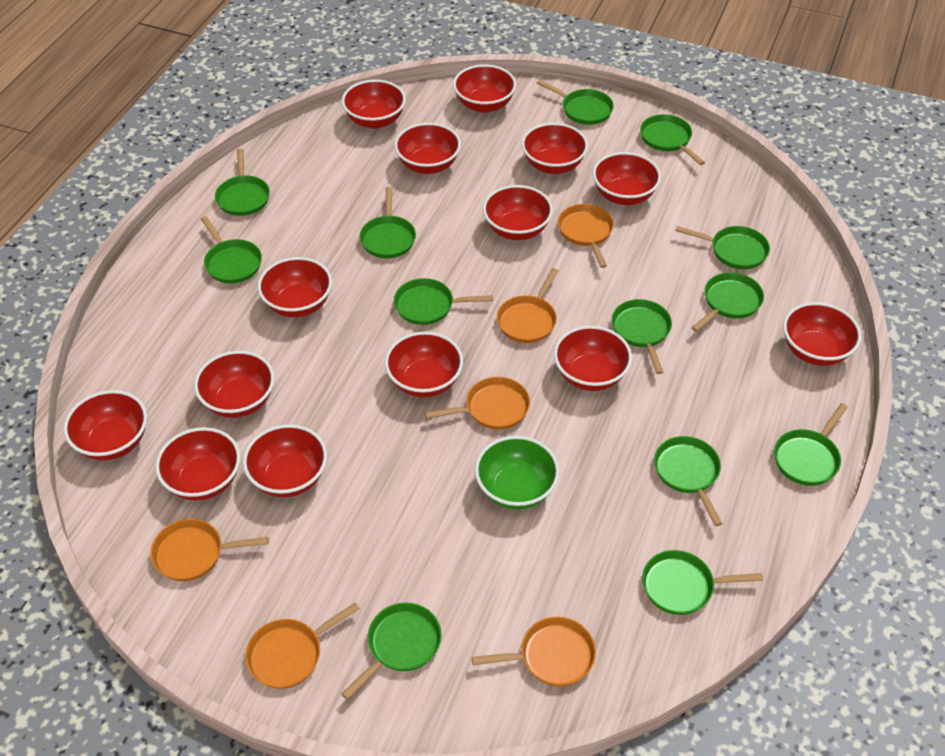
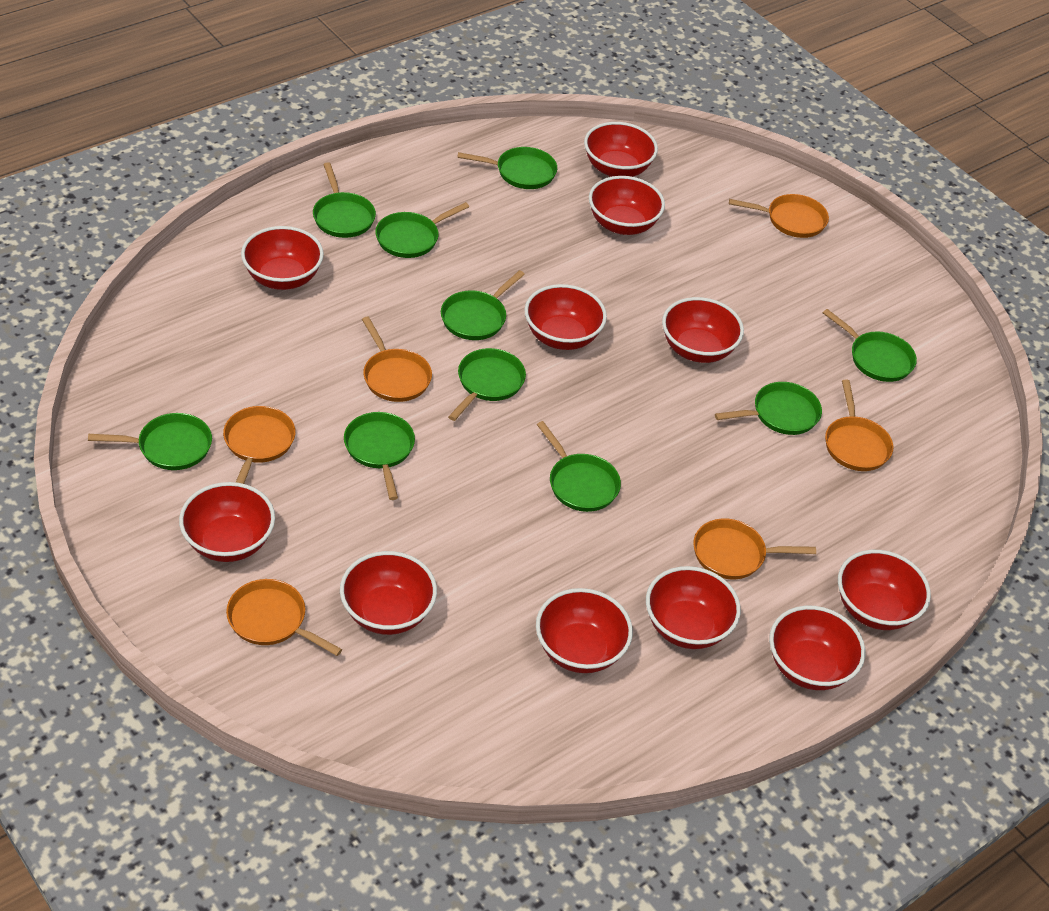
green bowl: 1 -> 0
green pan: 13 -> 10
red bowl: 14 -> 11

